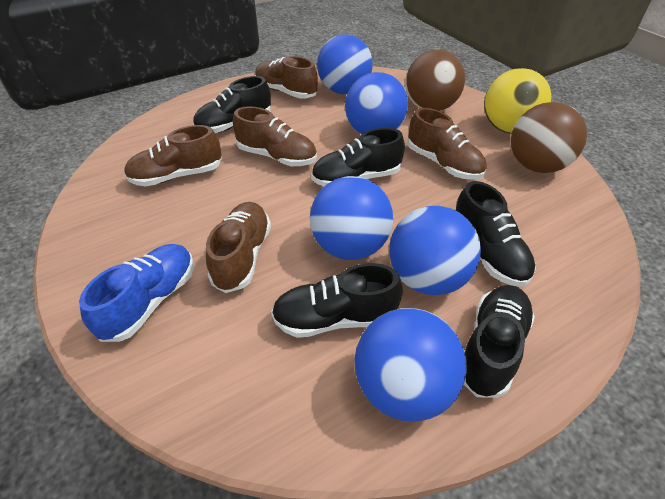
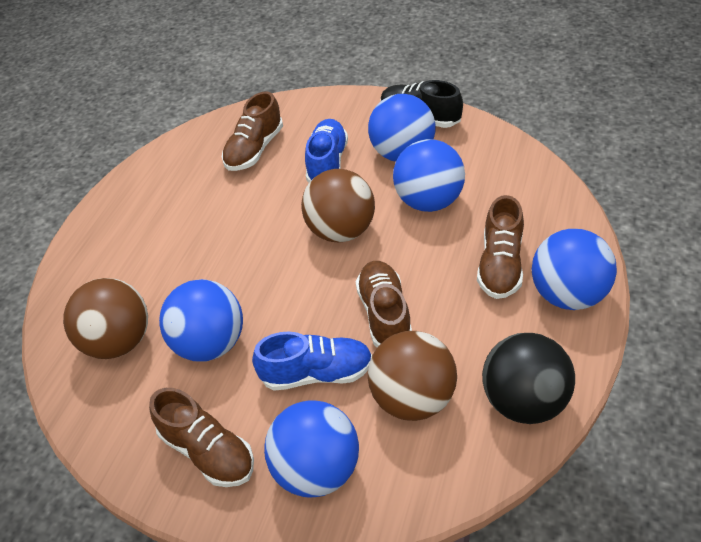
black ball: 0 -> 1
black shoe: 5 -> 1
blue shoe: 1 -> 2
brown ball: 2 -> 3
brown shoe: 5 -> 4
yellow ball: 1 -> 0

